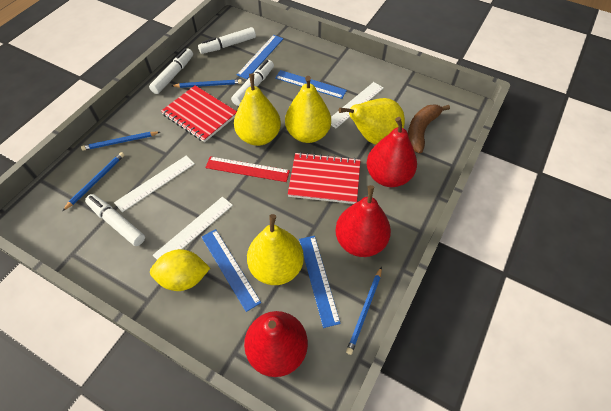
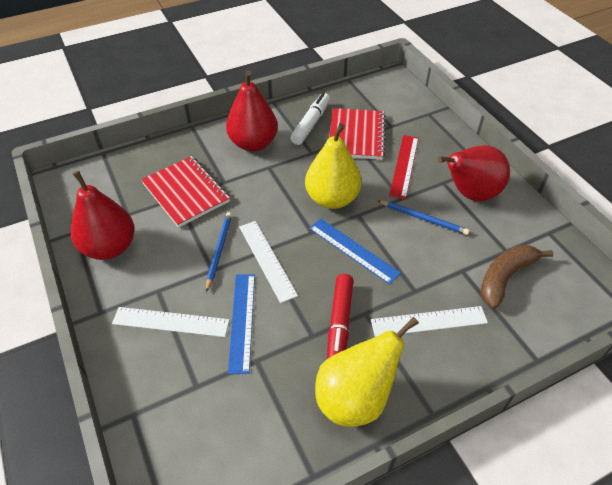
blue pencil: 4 -> 2
blue ruler: 4 -> 2
red marker: 0 -> 1
white marker: 4 -> 1
yellow lemon: 1 -> 0
yellow pear: 4 -> 2

